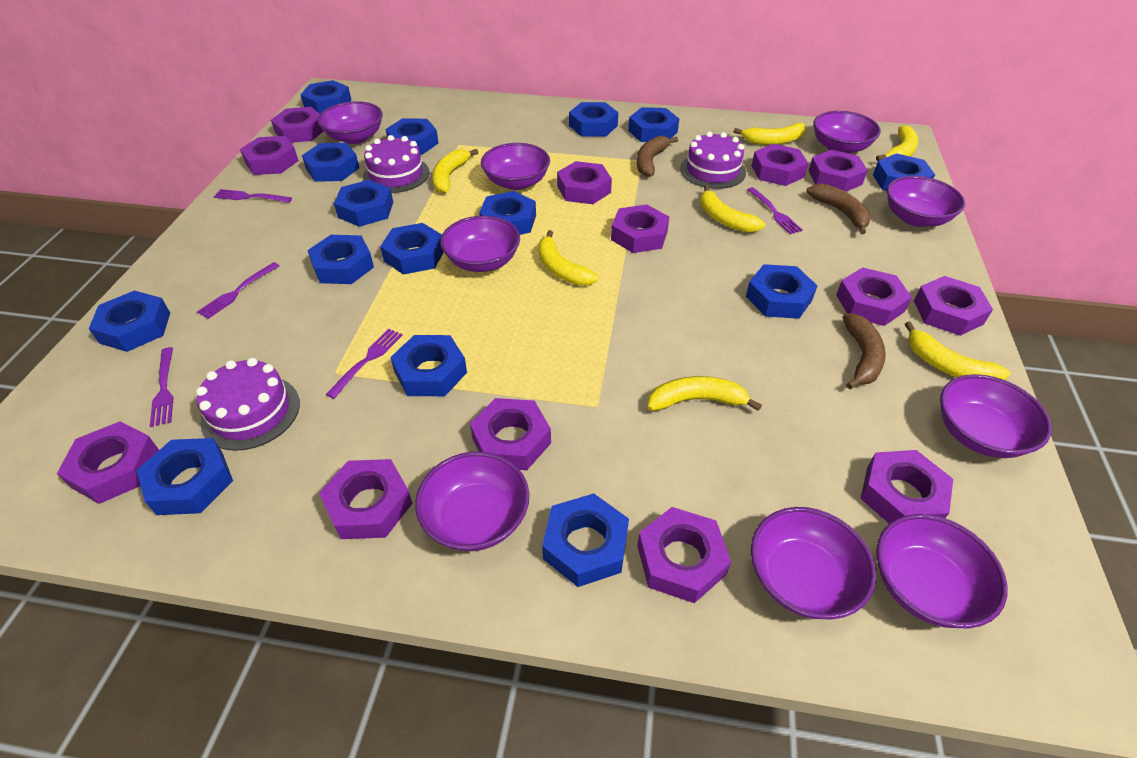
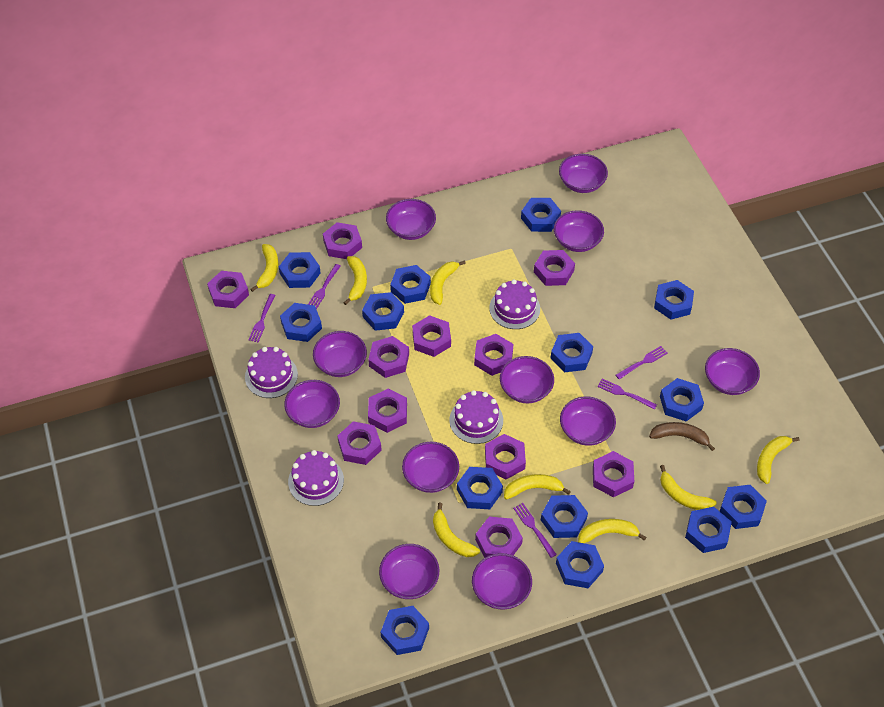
blue nut: 15 -> 14
brown banana: 3 -> 1
purple bowl: 9 -> 11
purple cake: 3 -> 4
purple nut: 13 -> 11
yellow banana: 7 -> 8

